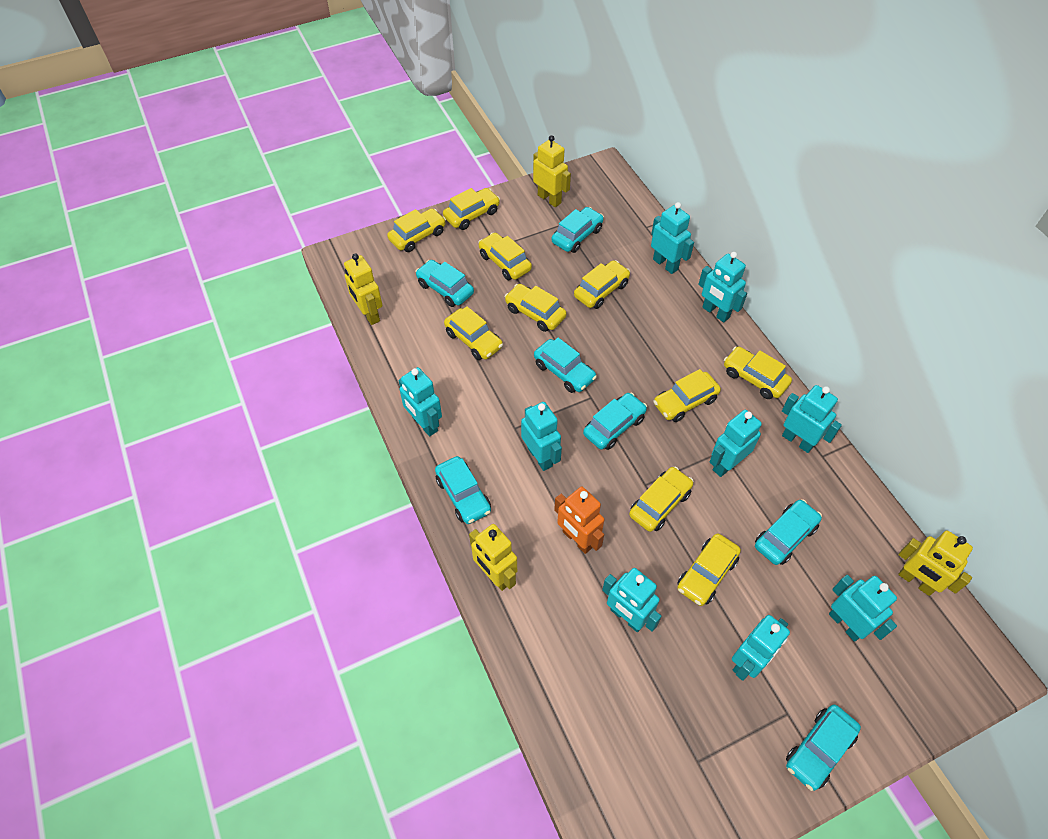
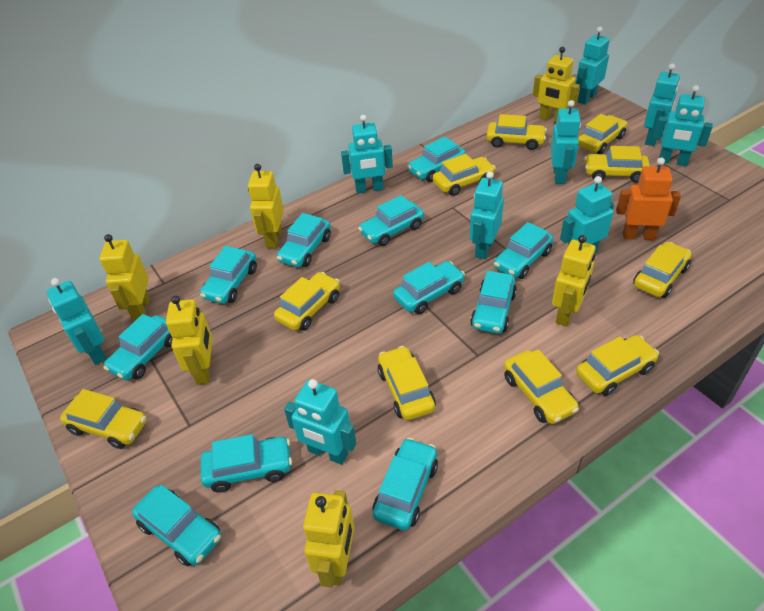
turquoise car: 7 -> 11
yellow robot: 4 -> 6

